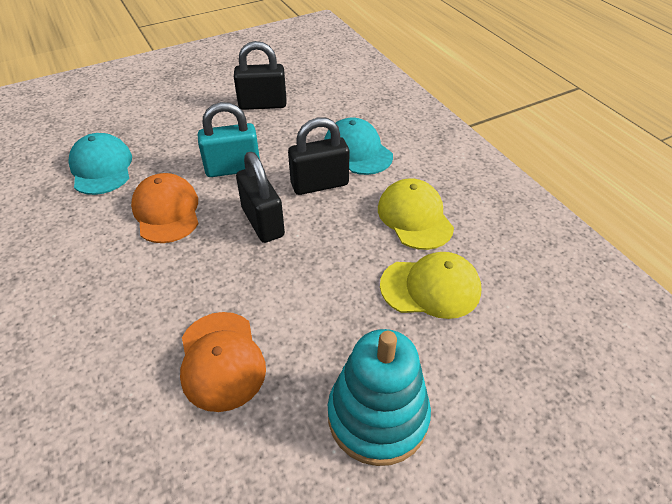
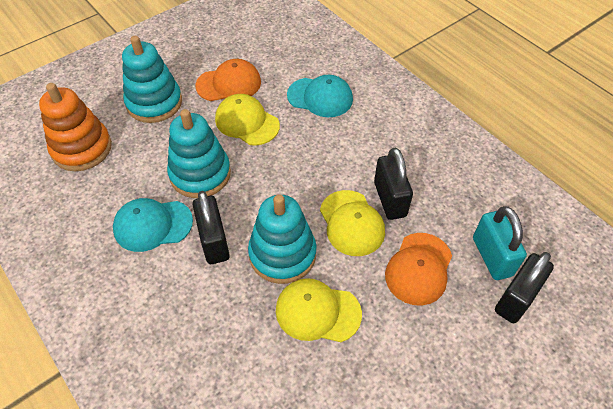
orange stacking toy: 0 -> 1
turquoise stacking toy: 1 -> 3
yellow cap: 2 -> 3

